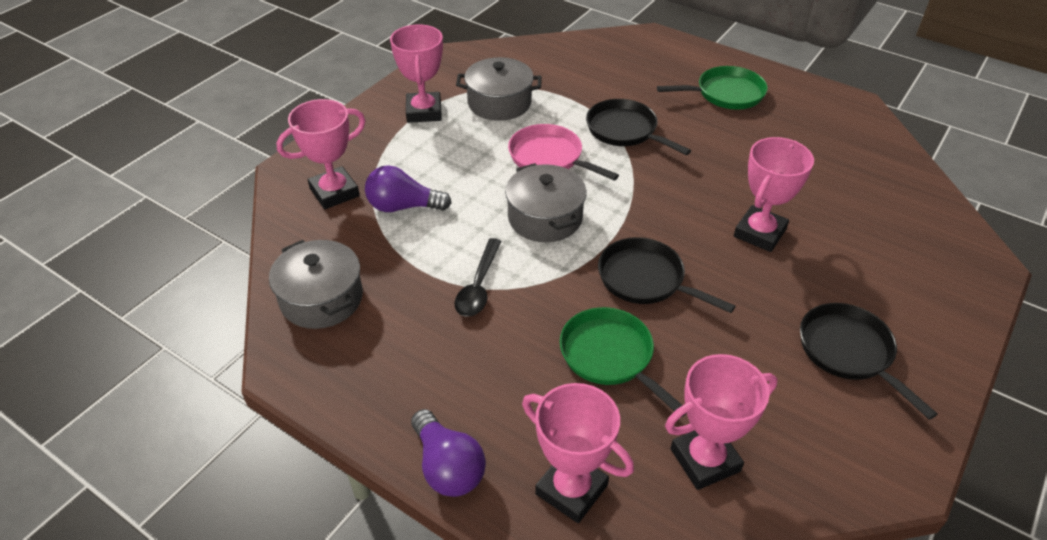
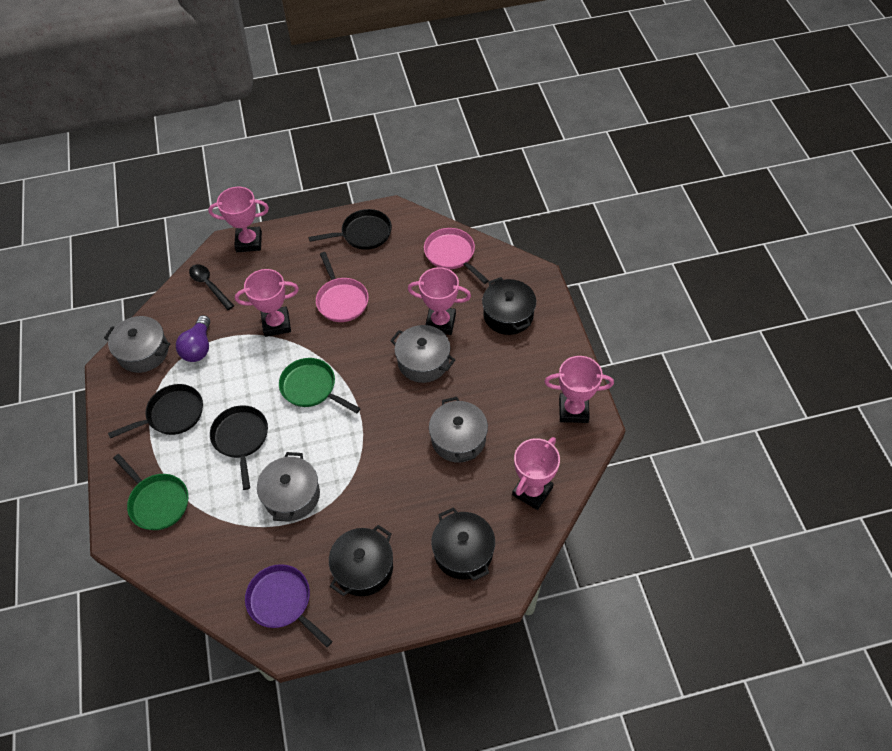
black pot: 0 -> 3
grey pot: 3 -> 4
pink pan: 1 -> 2
purple light bulb: 2 -> 1
purple pan: 0 -> 1

